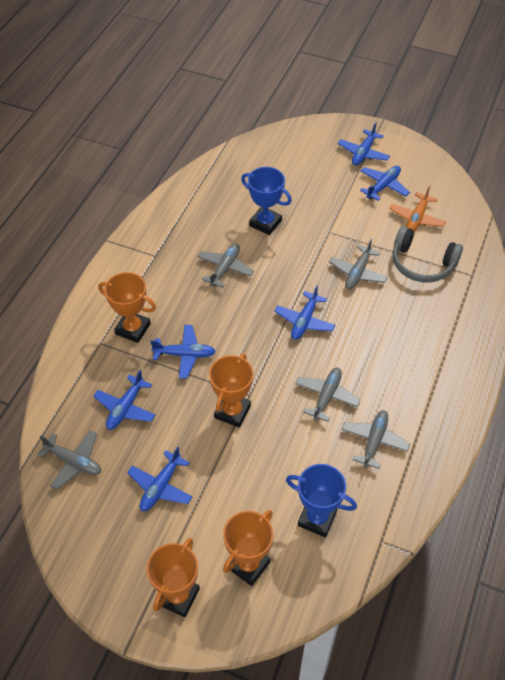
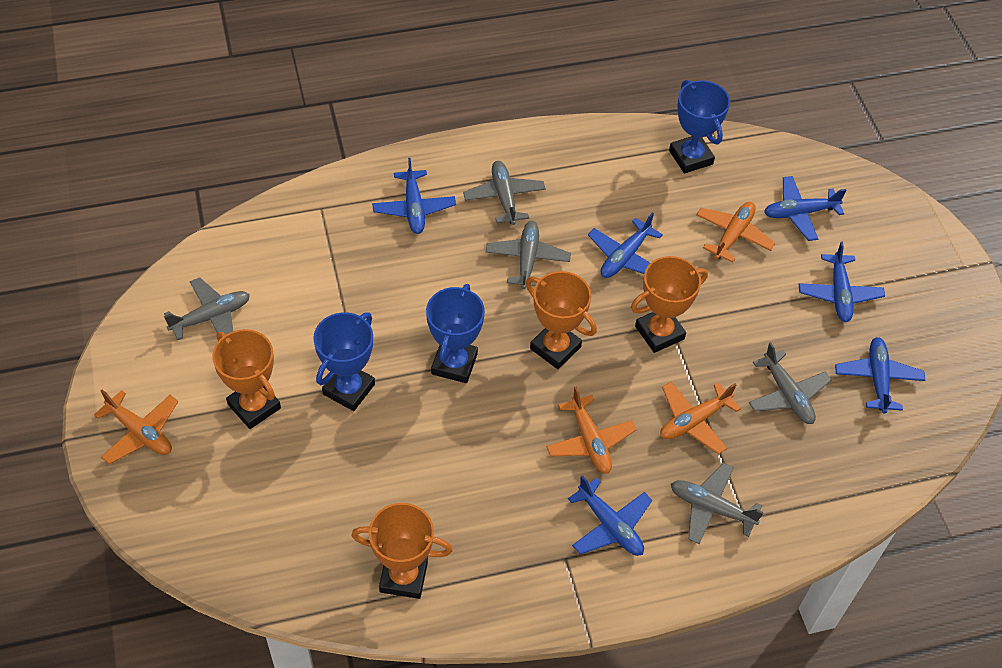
blue trophy: 2 -> 3
grey headphones: 1 -> 0
orange plane: 1 -> 4

